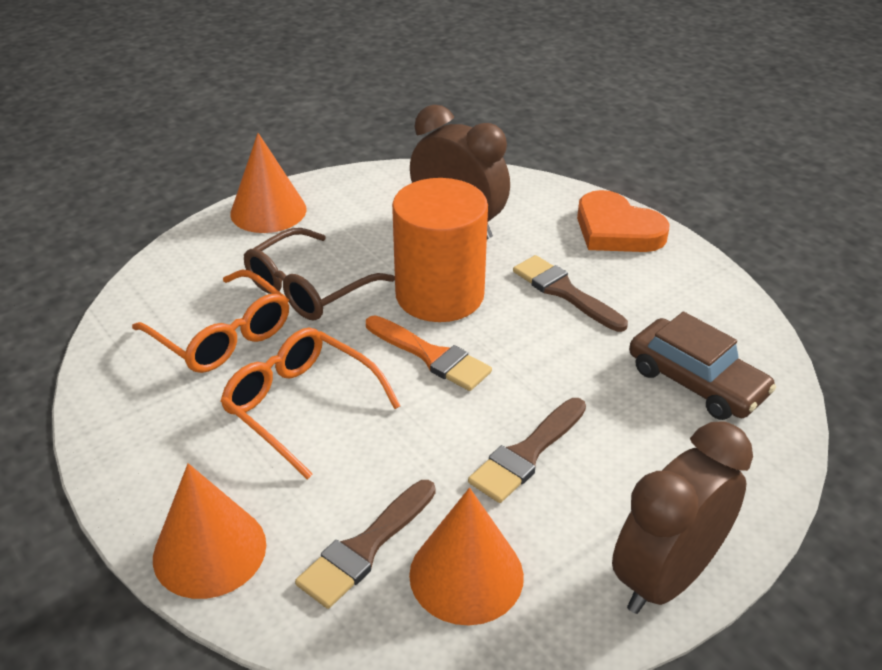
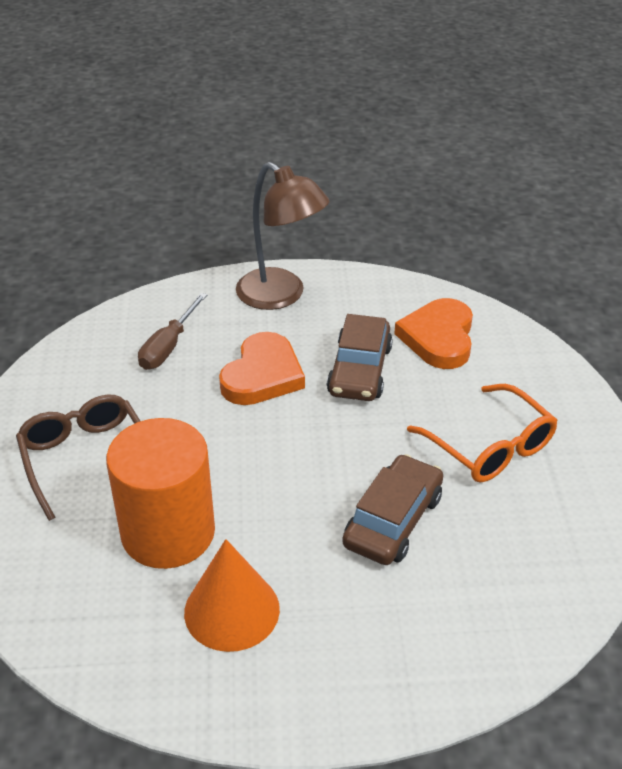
brown brush: 3 -> 0
brown car: 1 -> 2
brown clock: 2 -> 0
brown lamp: 0 -> 1
brown screwdriver: 0 -> 1
orange brush: 1 -> 0
orange cone: 3 -> 1
orange glasses: 2 -> 1
orange heart: 1 -> 2

